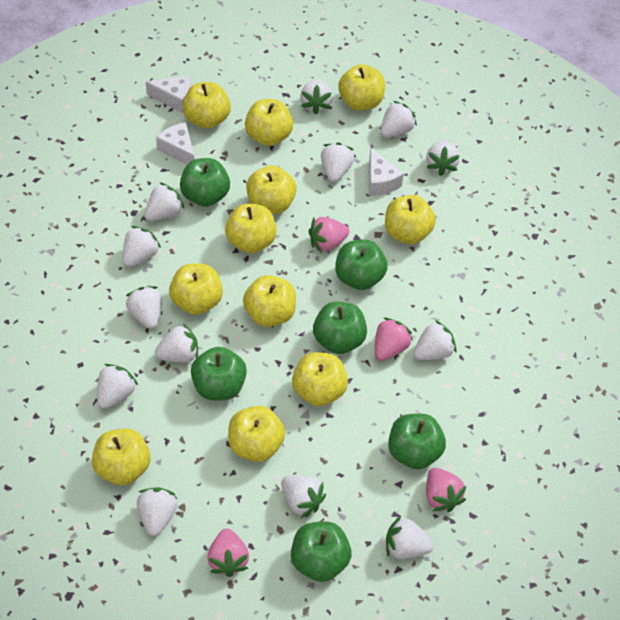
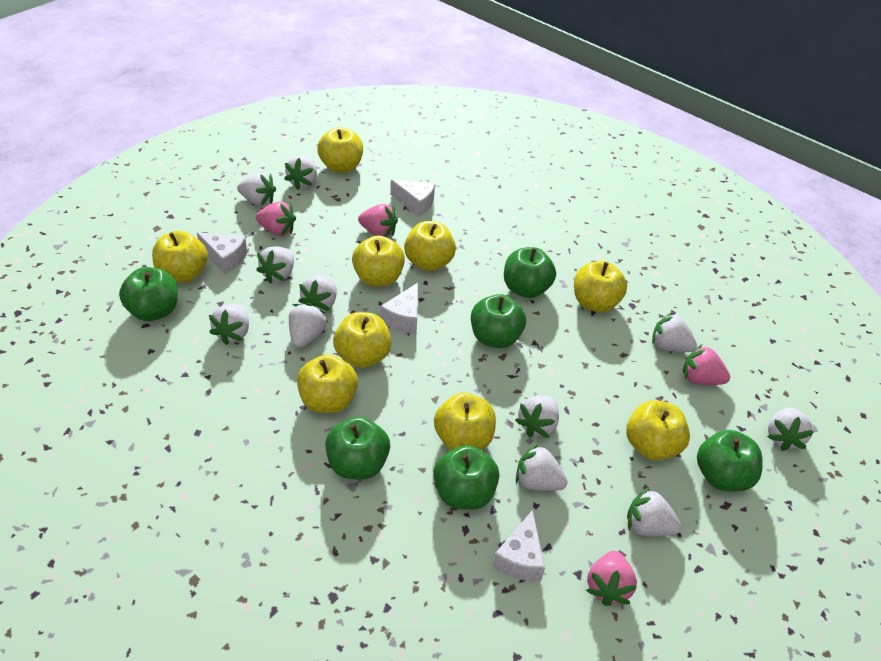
white cheese: 3 -> 4
white strawberry: 13 -> 11
yellow apple: 11 -> 9

